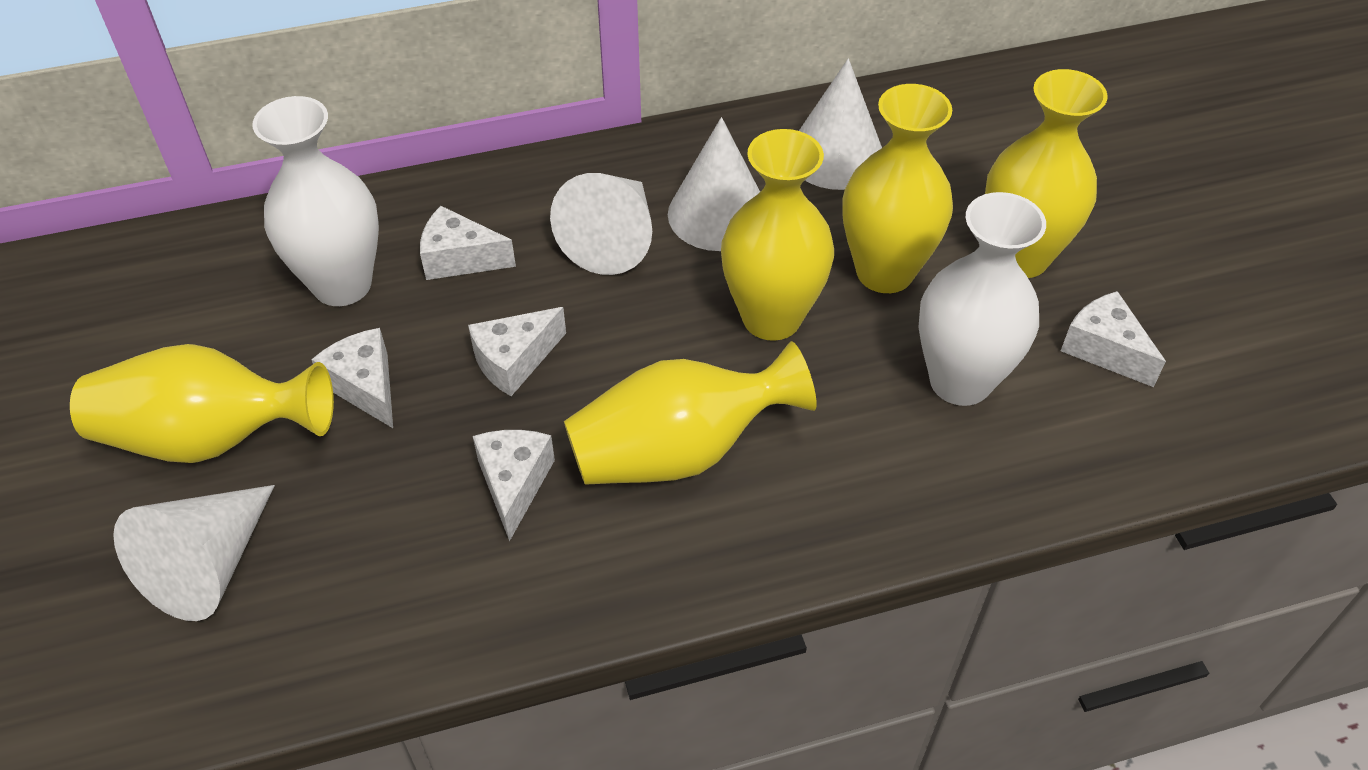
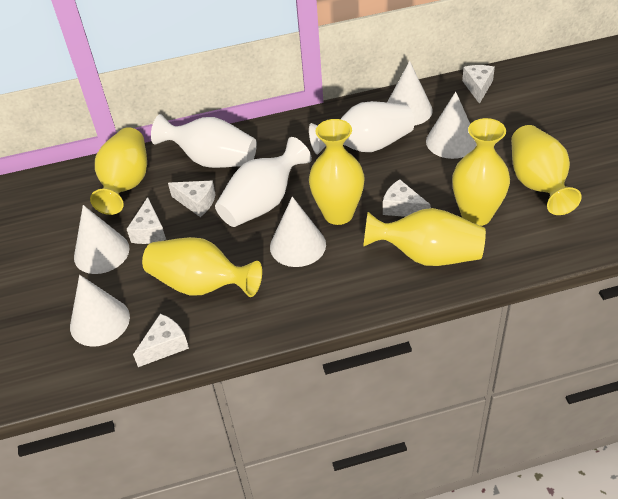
white cone: 4 -> 5
white vase: 2 -> 3
yellow vase: 5 -> 6

